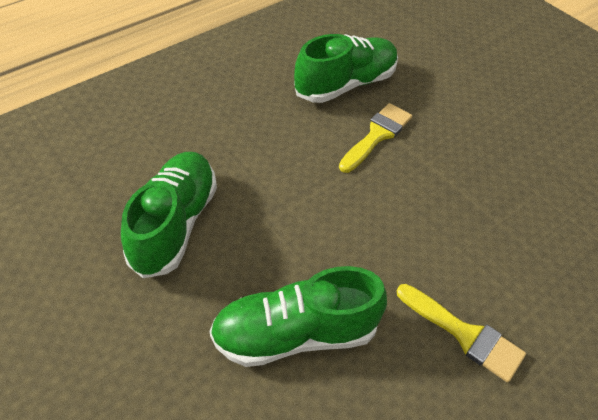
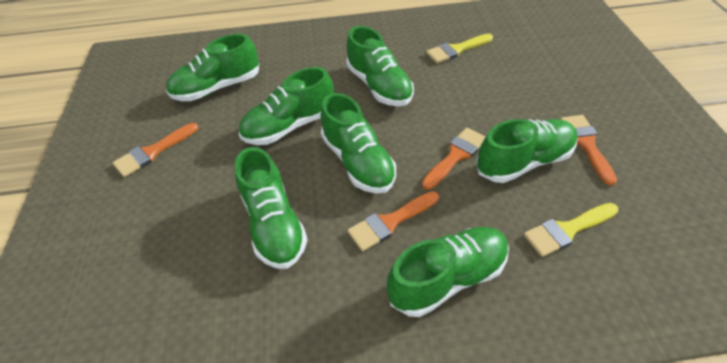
green shoe: 3 -> 7
orange brush: 0 -> 4

